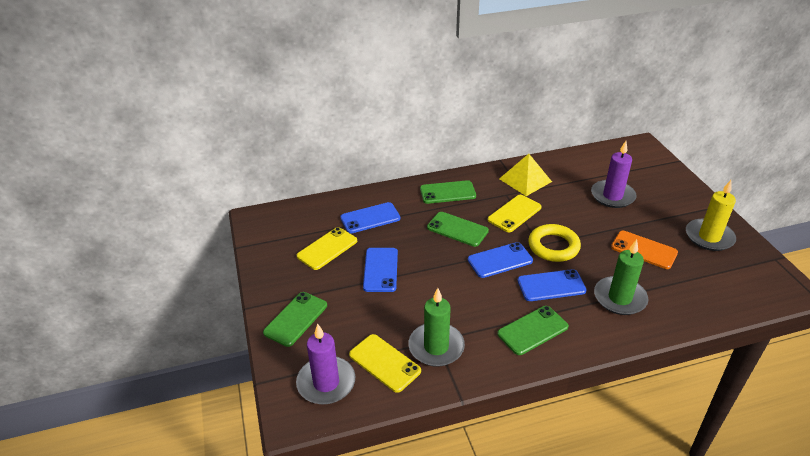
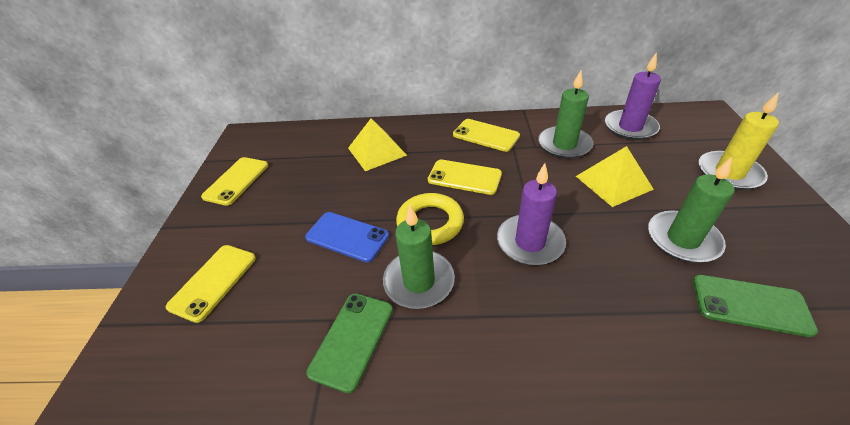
blue phone: 4 -> 1
green candle: 2 -> 3
green phone: 4 -> 2
orange phone: 1 -> 0
yellow phone: 3 -> 4
yellow pyramid: 1 -> 2

